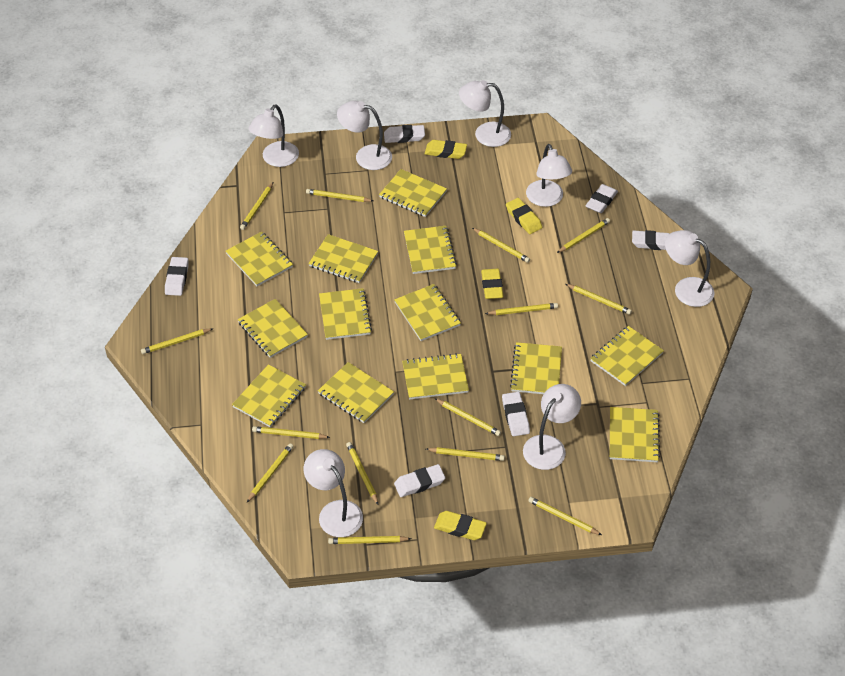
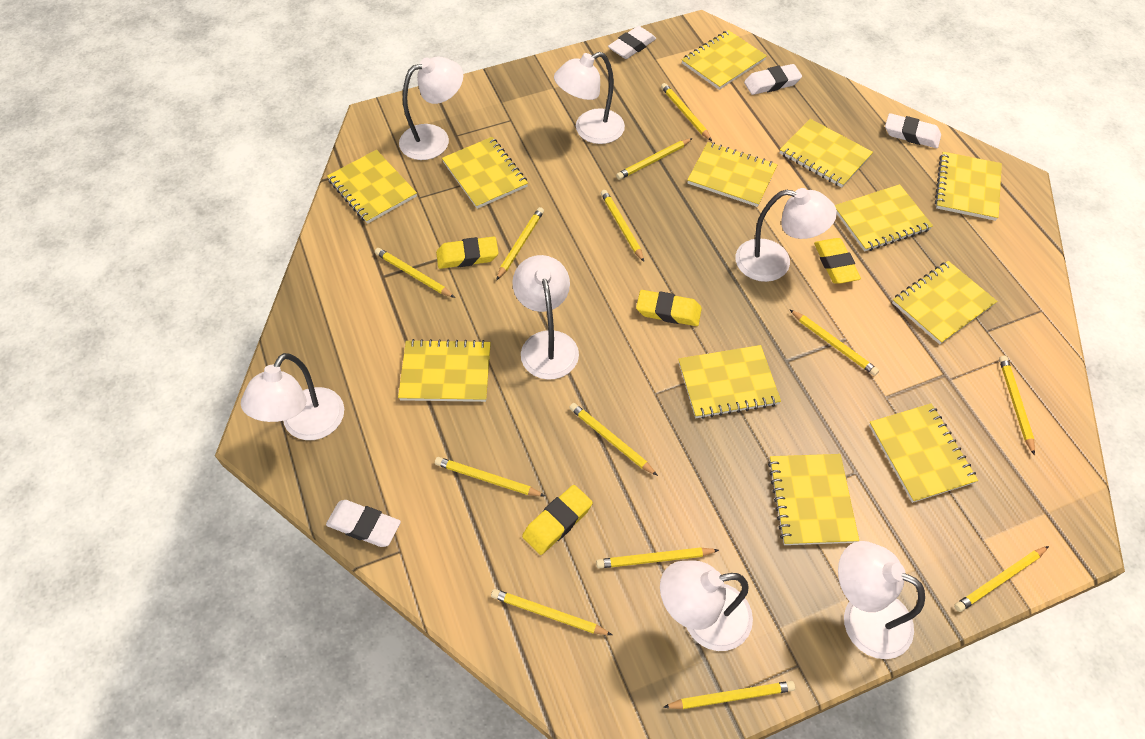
white eraser: 6 -> 4
yellow notebook: 13 -> 12
yellow pencil: 14 -> 13

